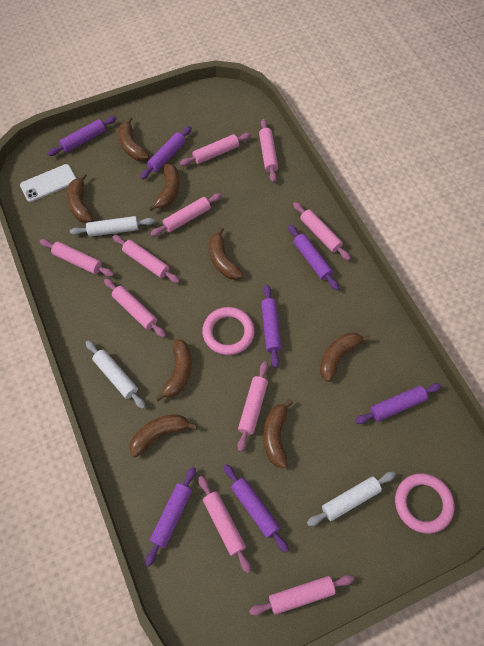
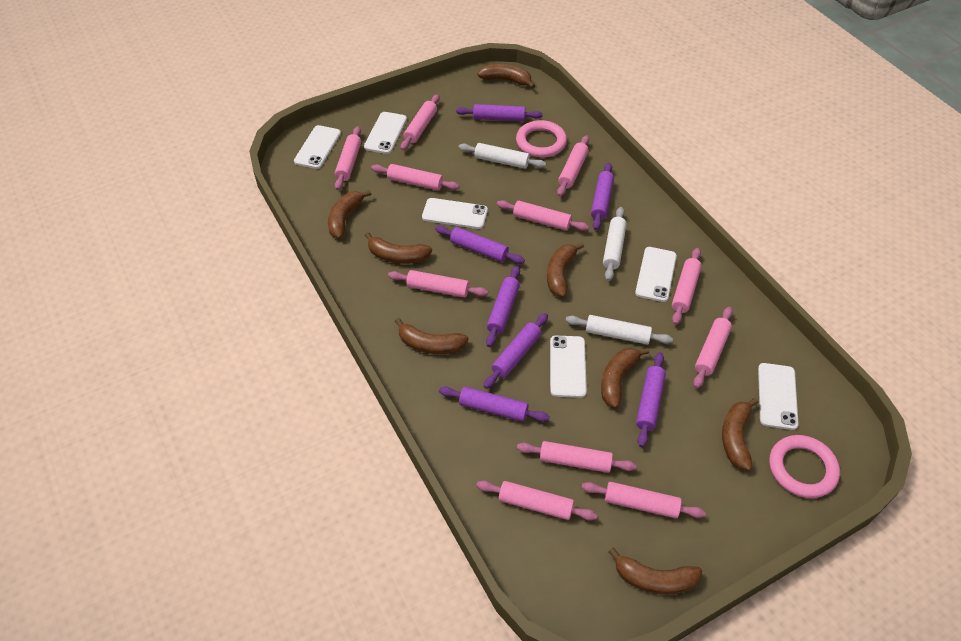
pink rolling pin: 10 -> 11
white phone: 1 -> 6

